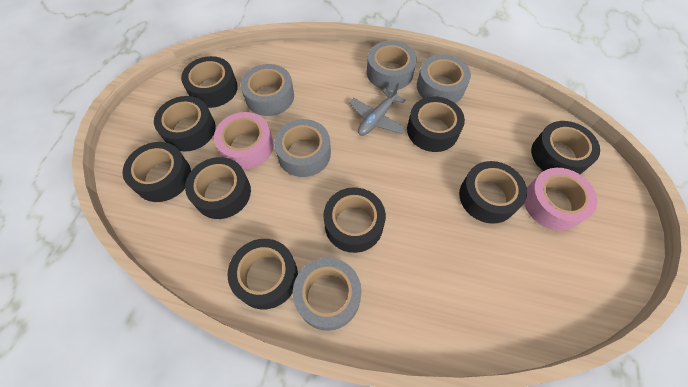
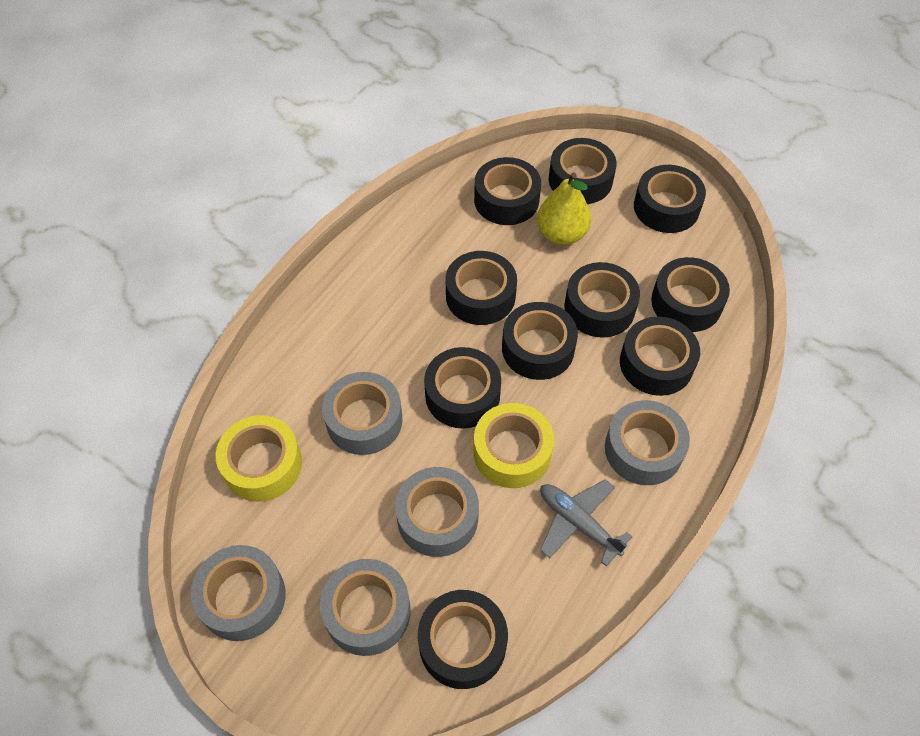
black tape: 9 -> 10
pink tape: 2 -> 0
yellow pear: 0 -> 1
yellow tape: 0 -> 2

